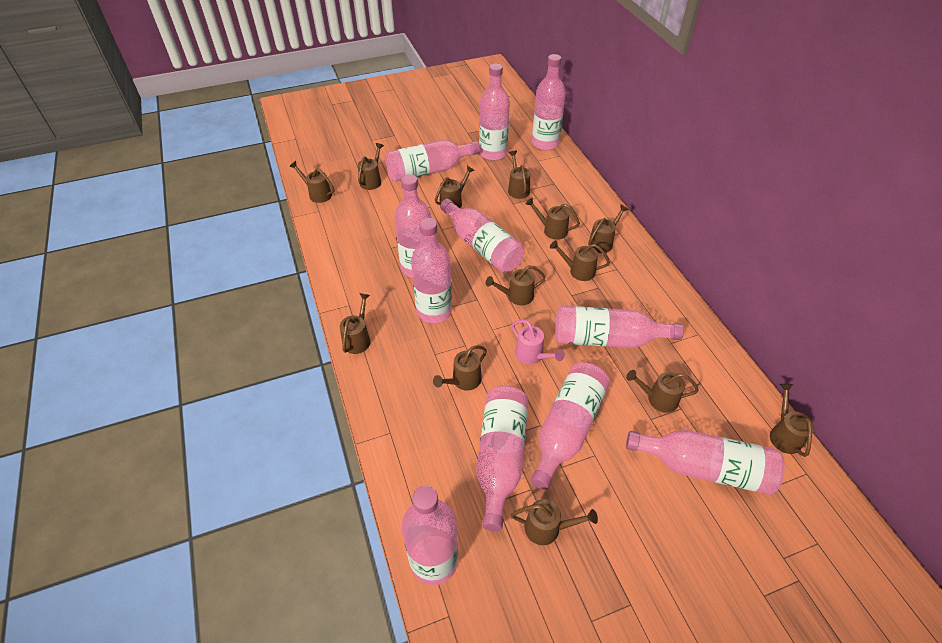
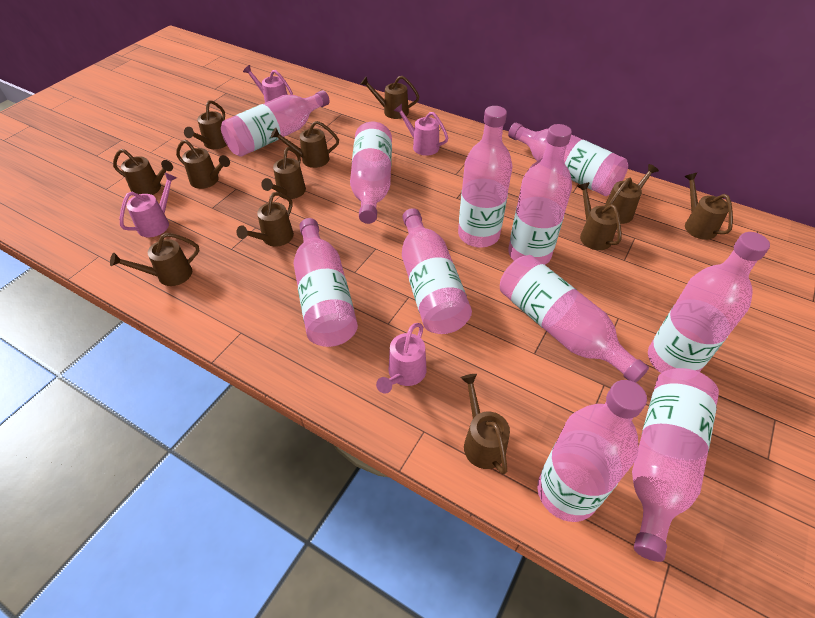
brown watering can: 13 -> 12
pink watering can: 1 -> 4

